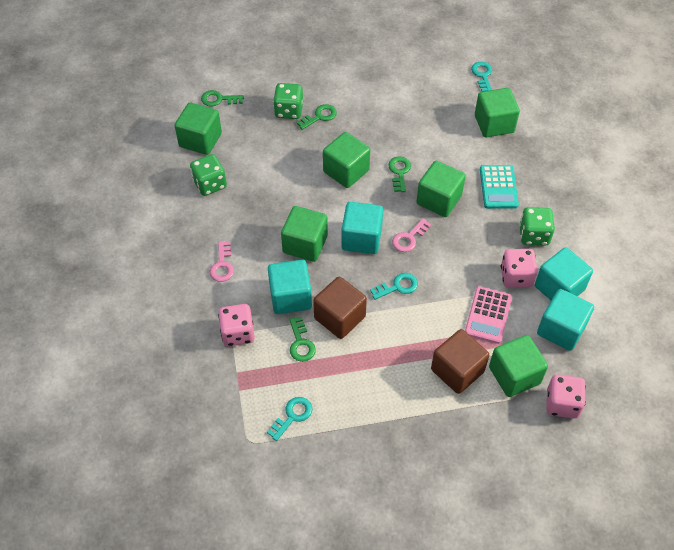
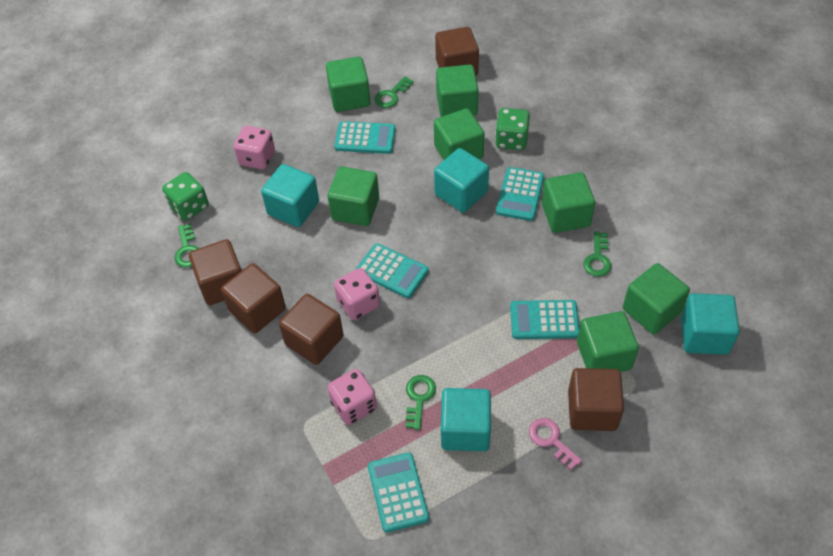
brown cube: 2 -> 5
green cube: 6 -> 7
green dice: 3 -> 2
pink calculator: 1 -> 0
pink key: 2 -> 1
turquoise calculator: 1 -> 5
turquoise key: 3 -> 0

